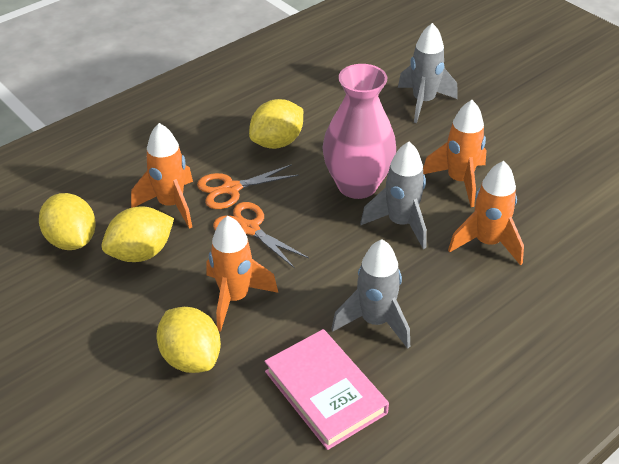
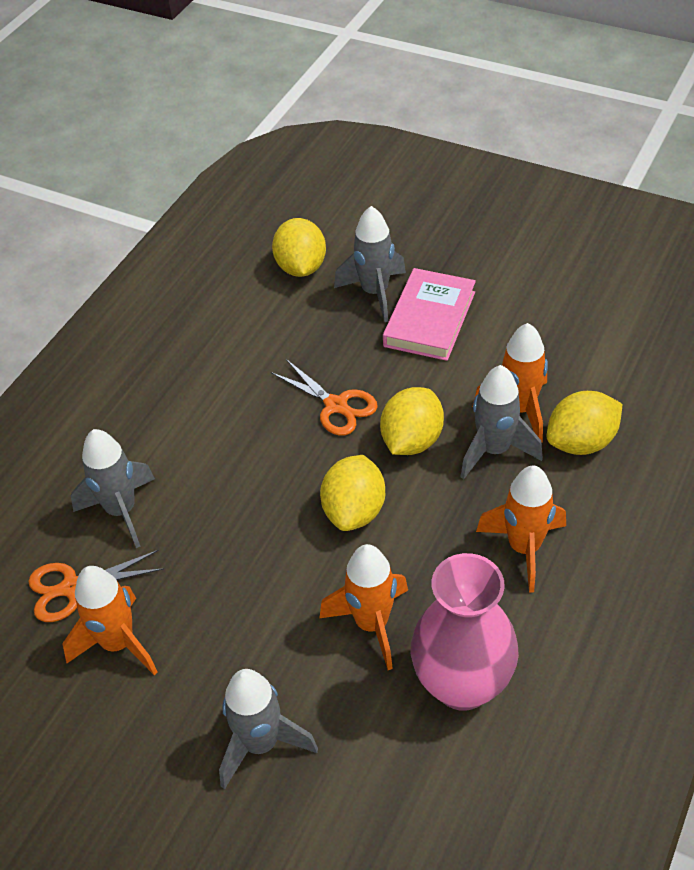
grey rocket: 3 -> 4

